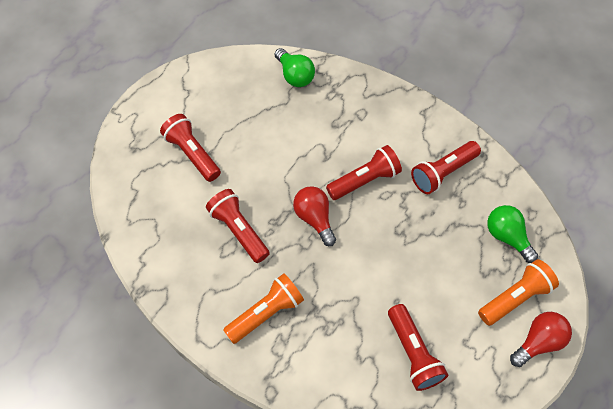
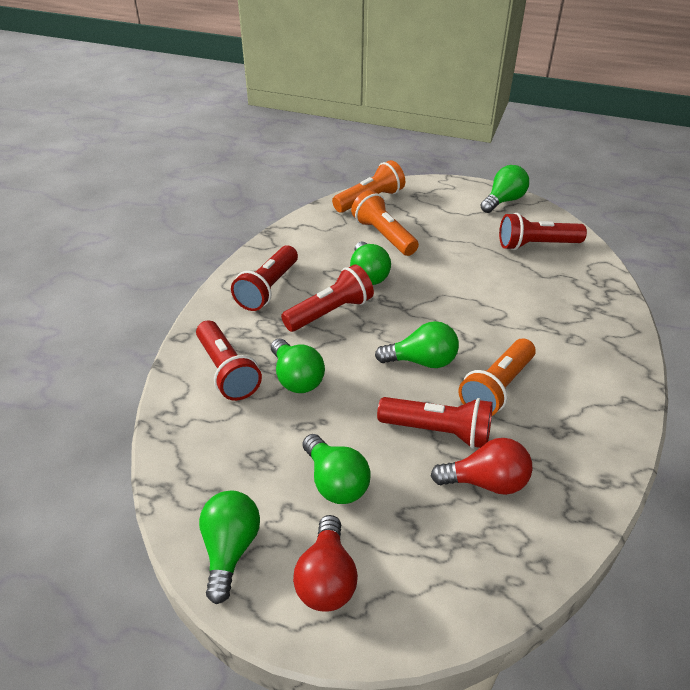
green light bulb: 2 -> 6
orange flashlight: 2 -> 3

